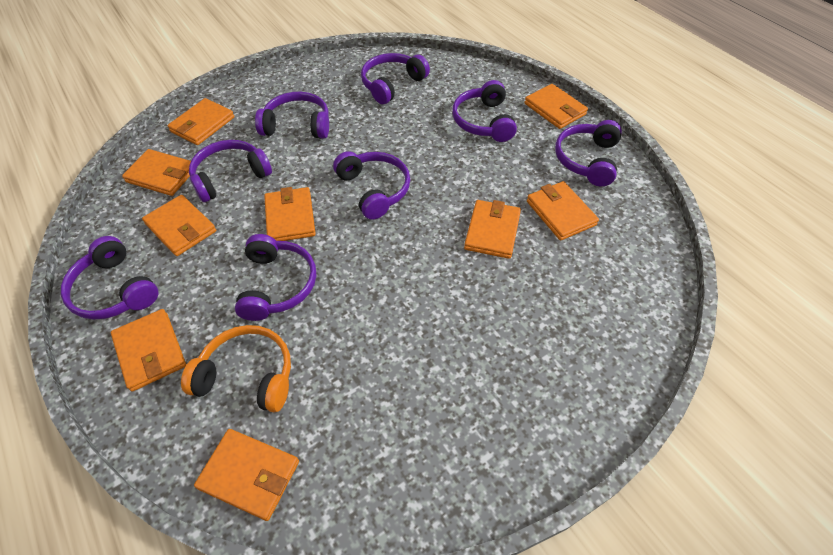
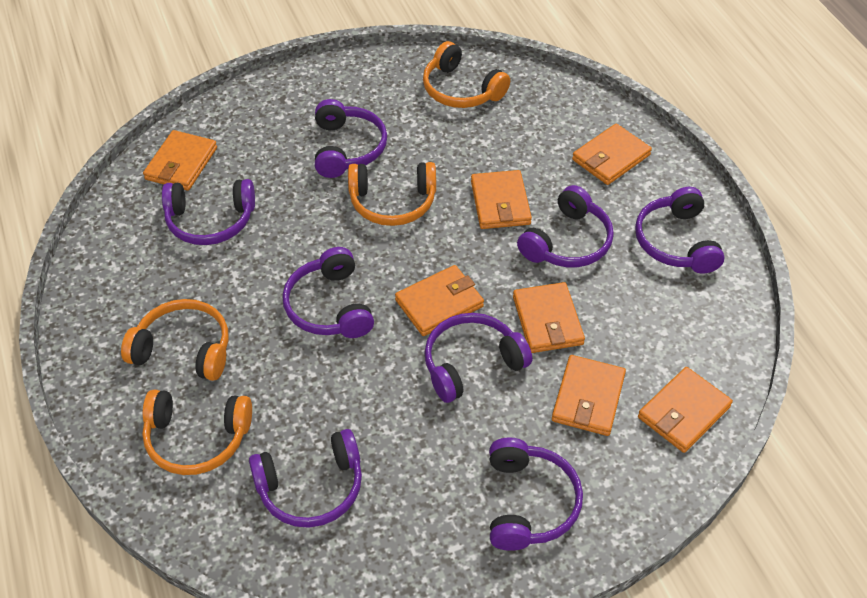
orange headphones: 1 -> 4
orange wallet: 9 -> 7

